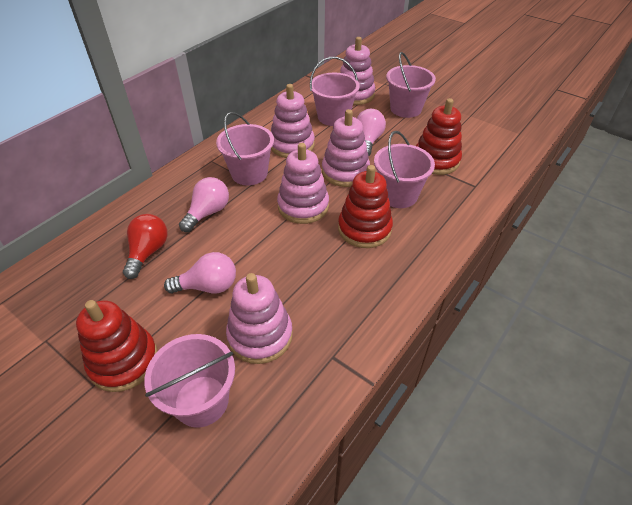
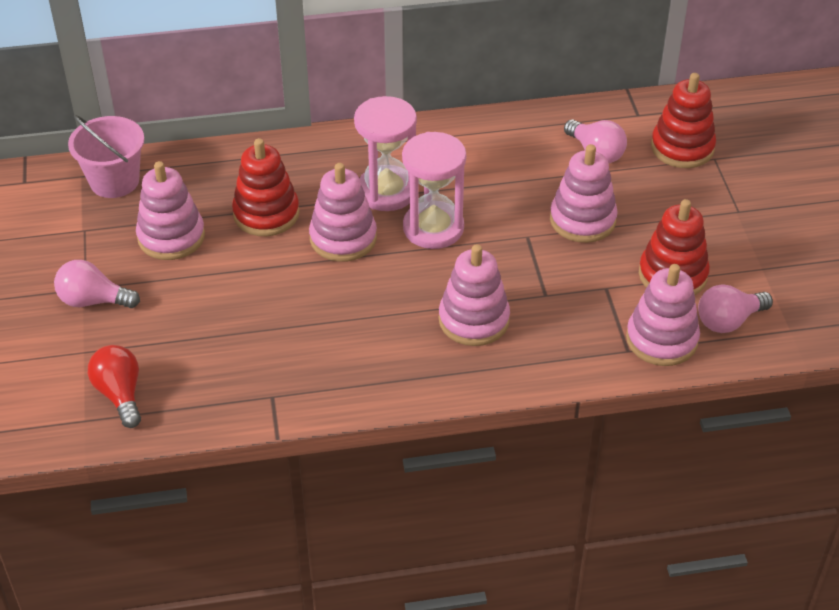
pink bucket: 5 -> 1
pink hourglass: 0 -> 2

